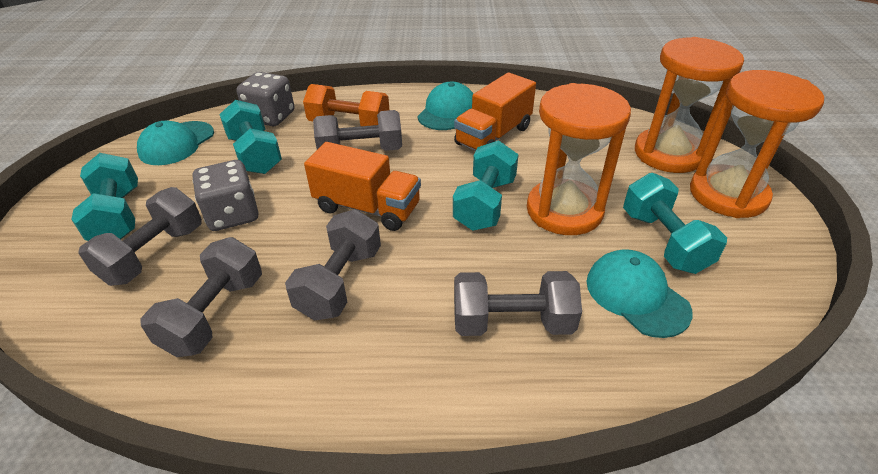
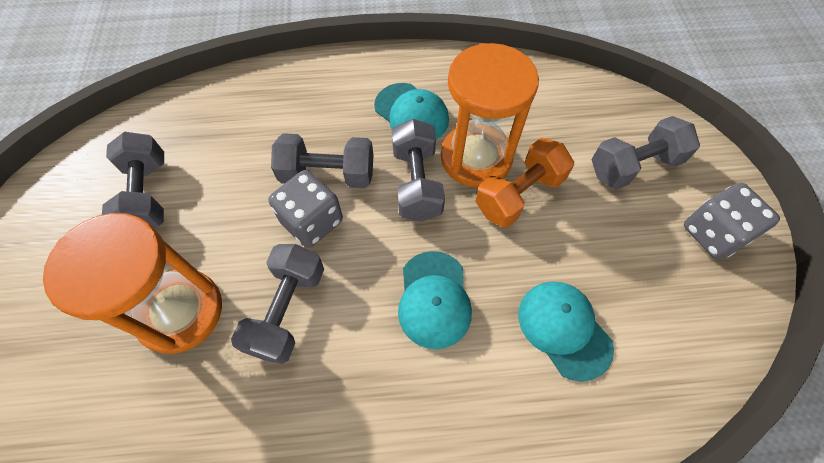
orange hourglass: 3 -> 2
orange truck: 2 -> 0
turquoise dumbbell: 4 -> 0

